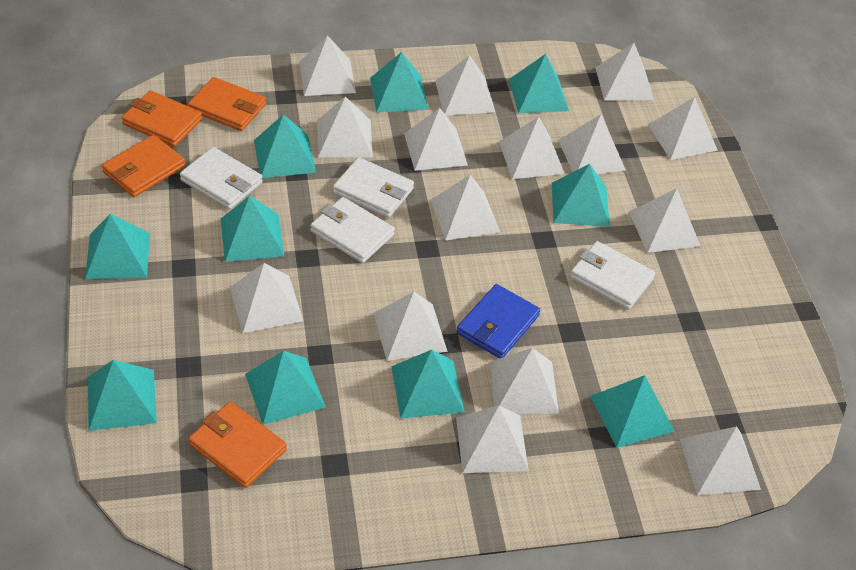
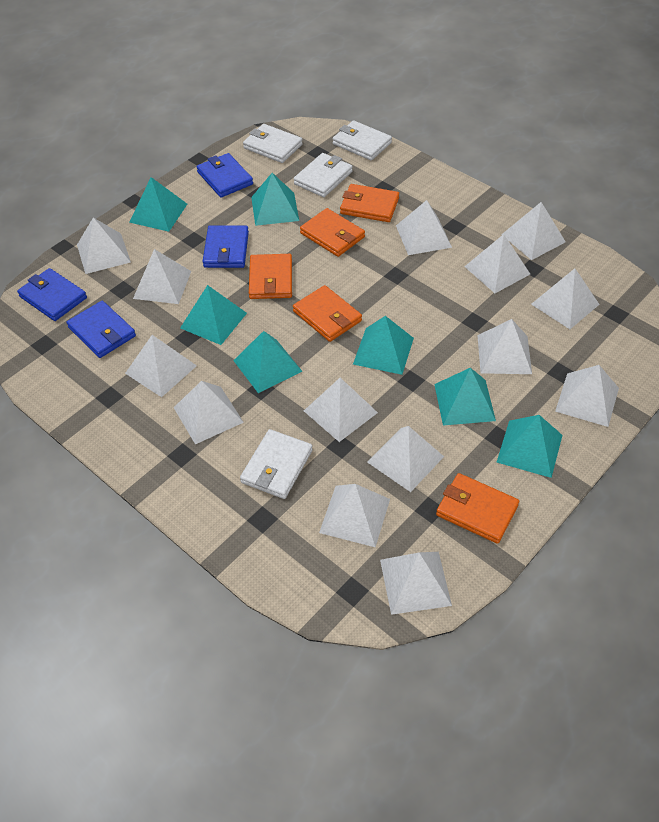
blue wallet: 1 -> 4
orange wallet: 4 -> 5
turquoise pyramid: 10 -> 7
white pyramid: 15 -> 14

